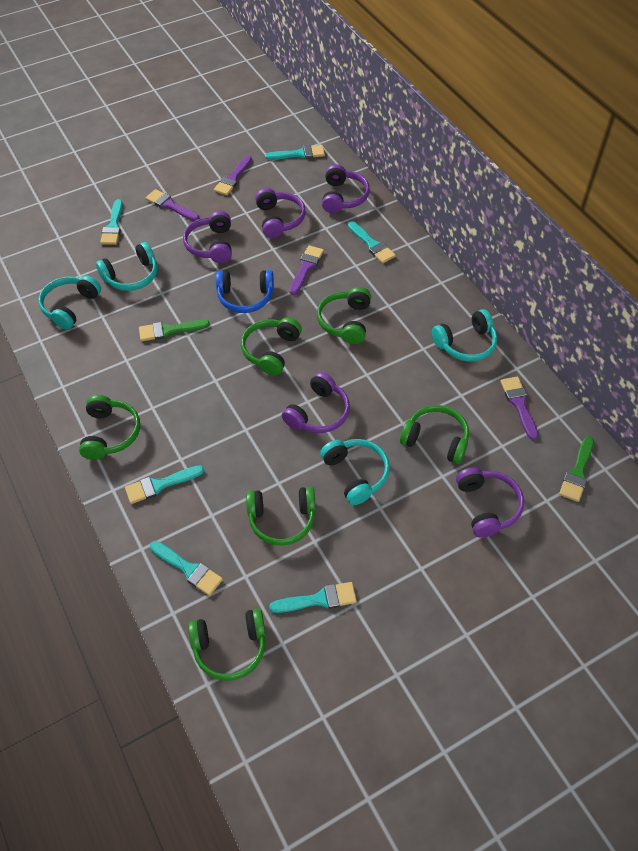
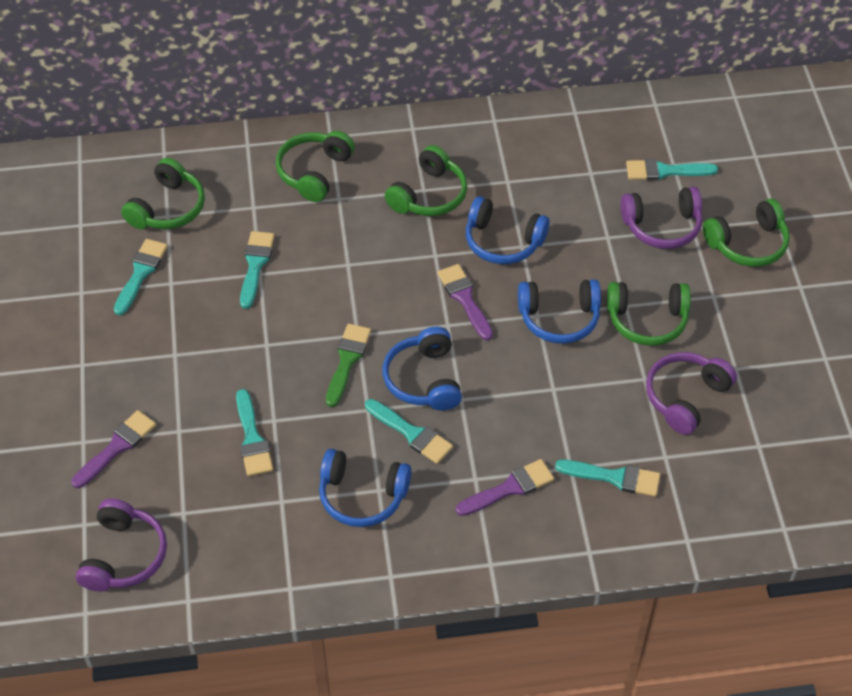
blue headphones: 1 -> 4
green brush: 2 -> 1
green headphones: 6 -> 5
purple brush: 4 -> 3
purple headphones: 5 -> 3
turquoise headphones: 4 -> 0

